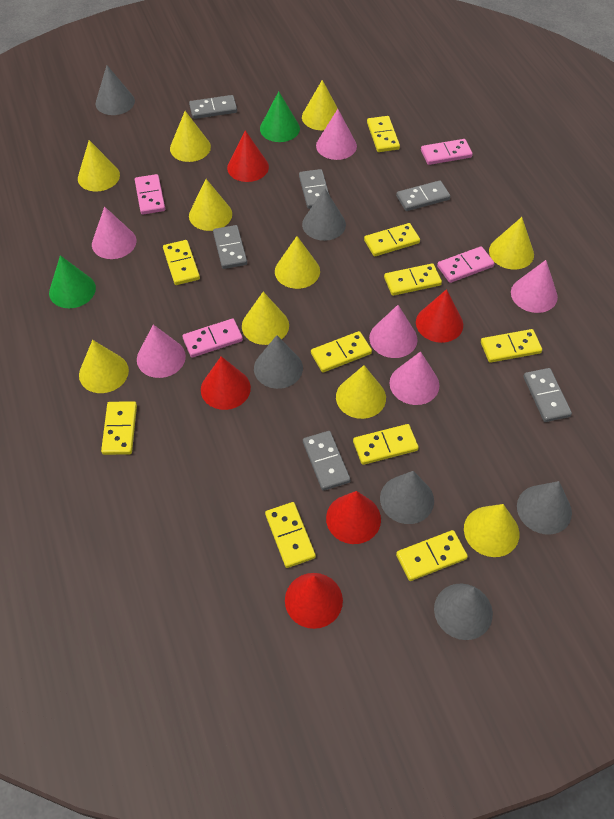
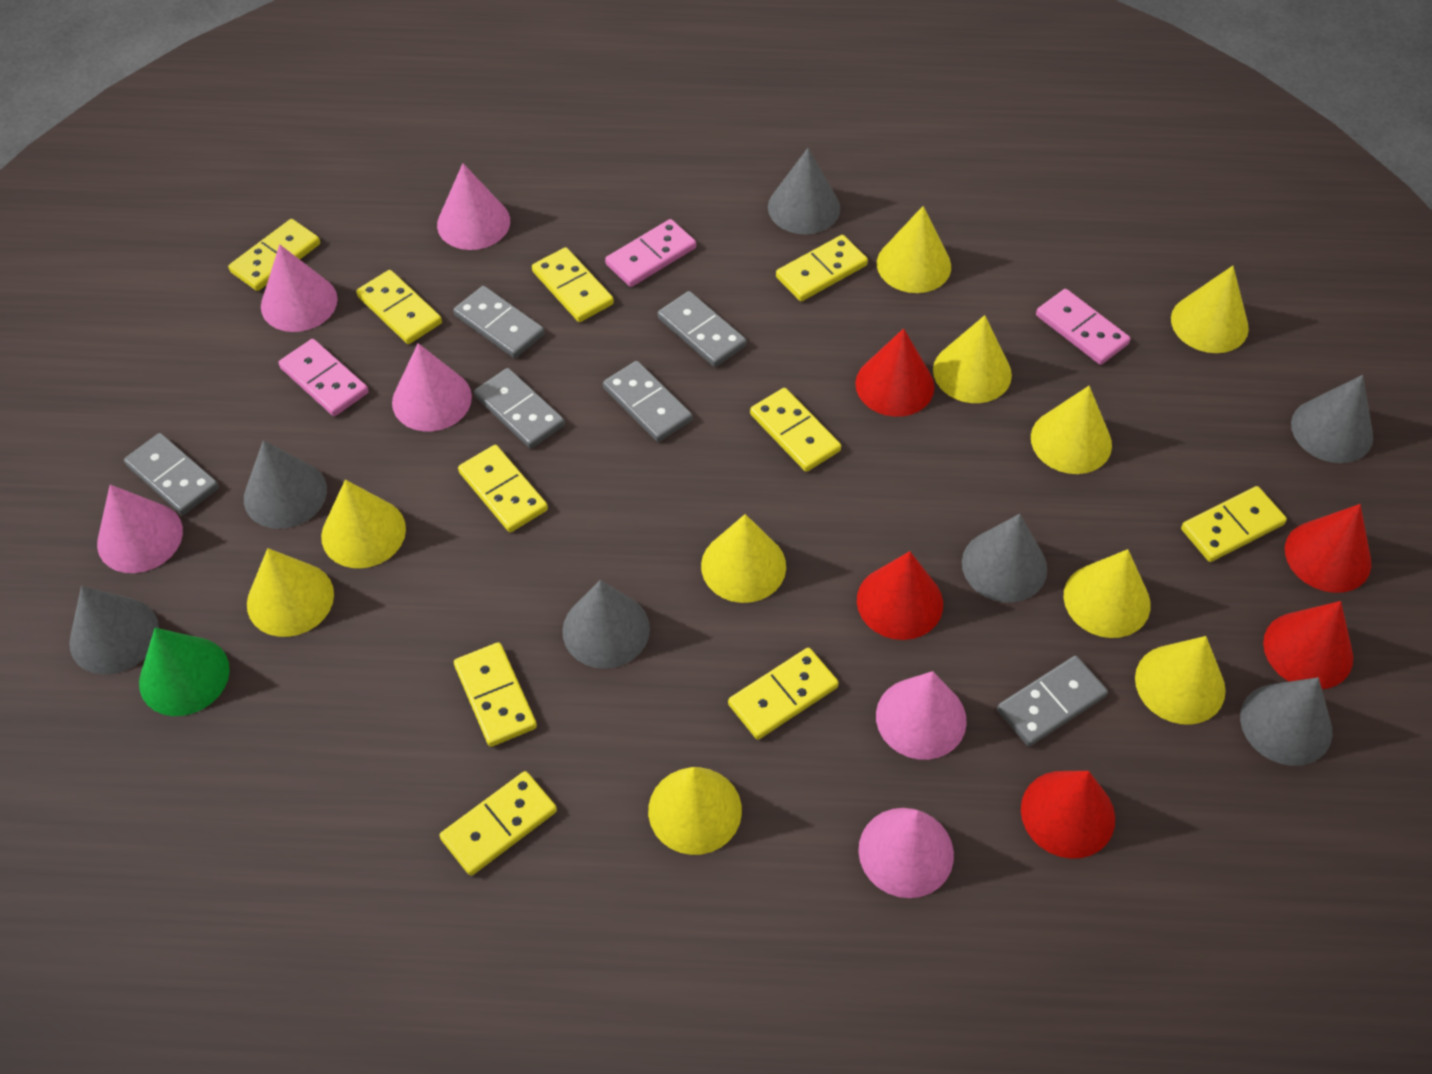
green cone: 2 -> 1
grey cone: 6 -> 7
pink domino: 4 -> 3

